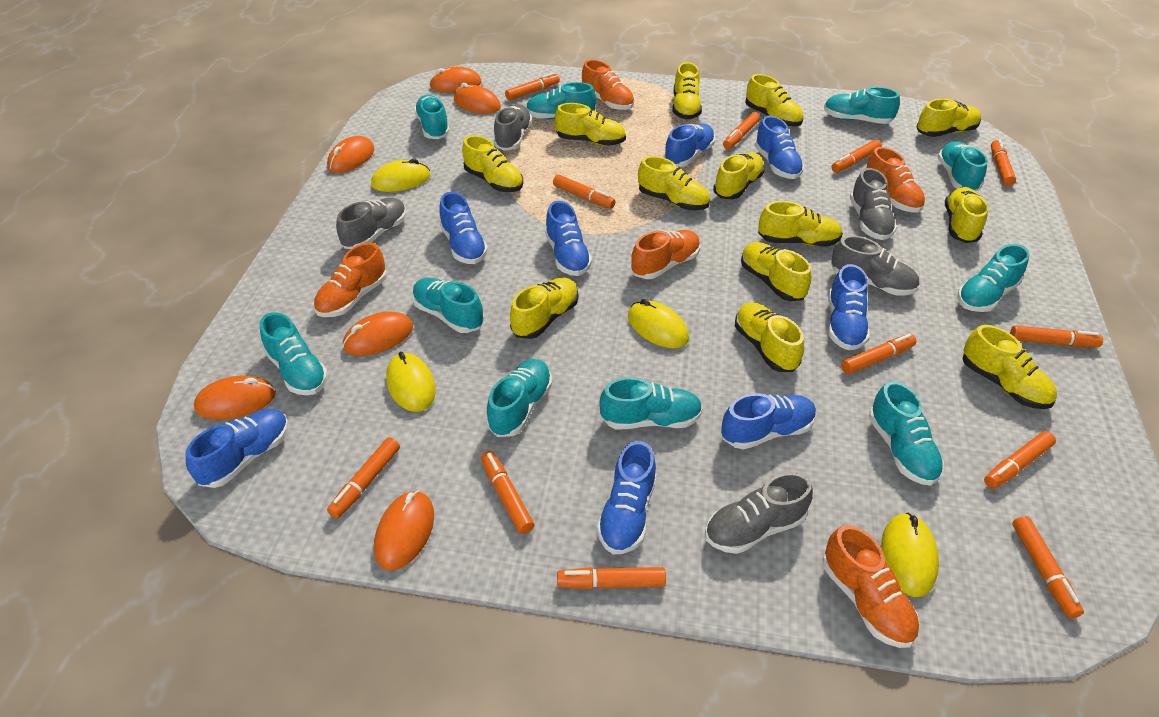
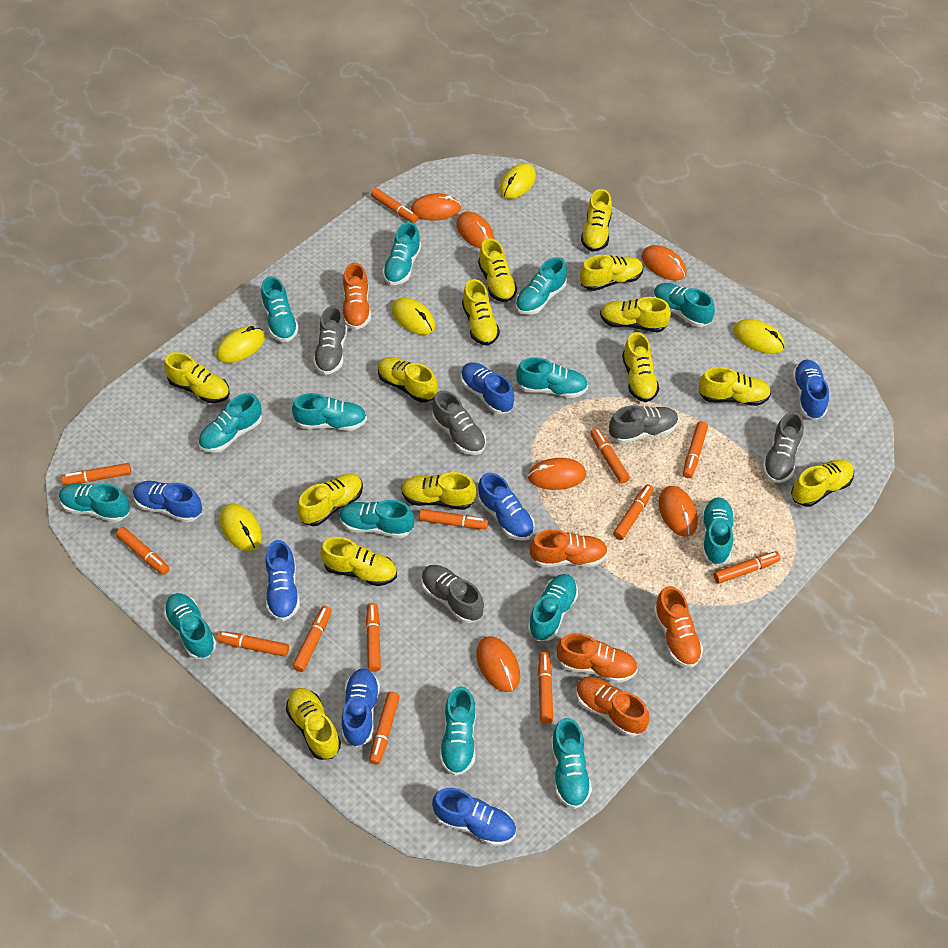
blue shoe: 8 -> 7
orange marker: 12 -> 13
turquoise shoe: 10 -> 14
yellow mouse: 4 -> 5
yellow shoe: 13 -> 14

